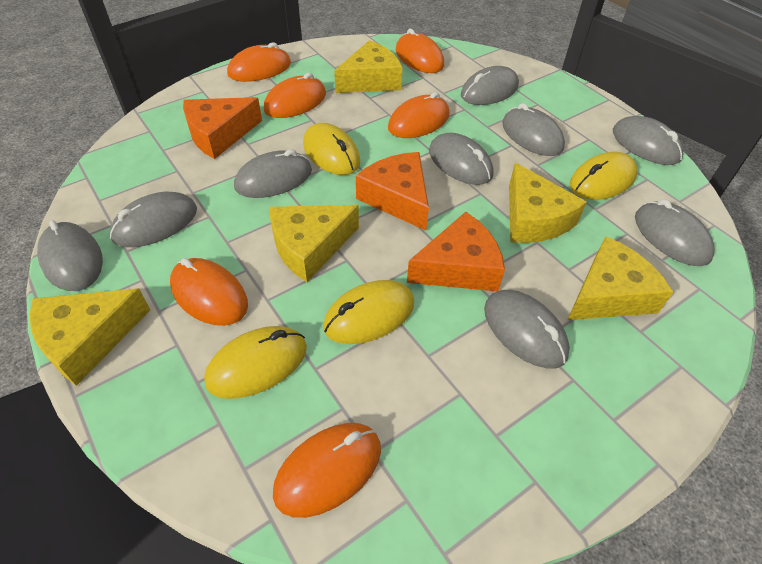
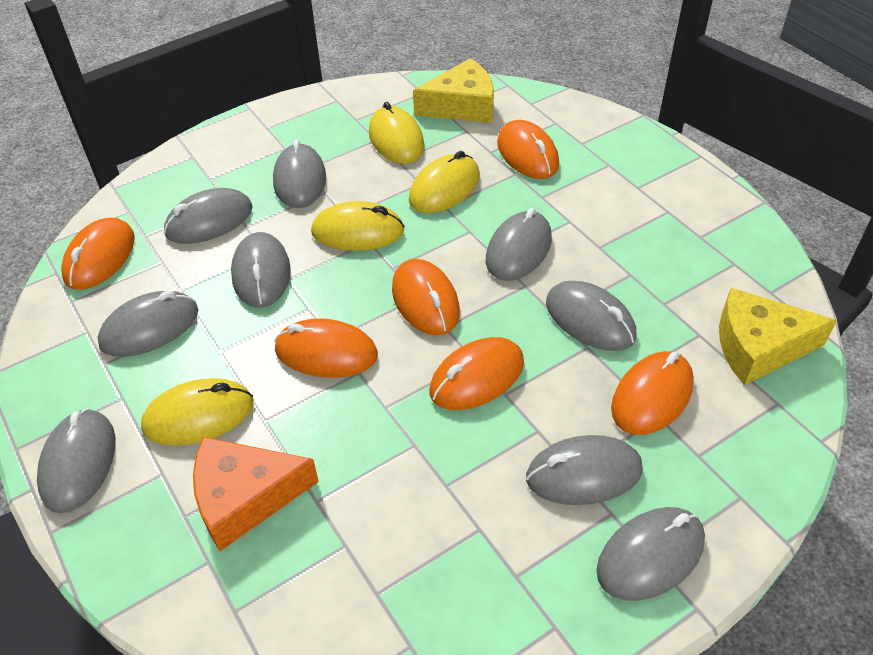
orange cheese: 3 -> 1
yellow cheese: 5 -> 2

